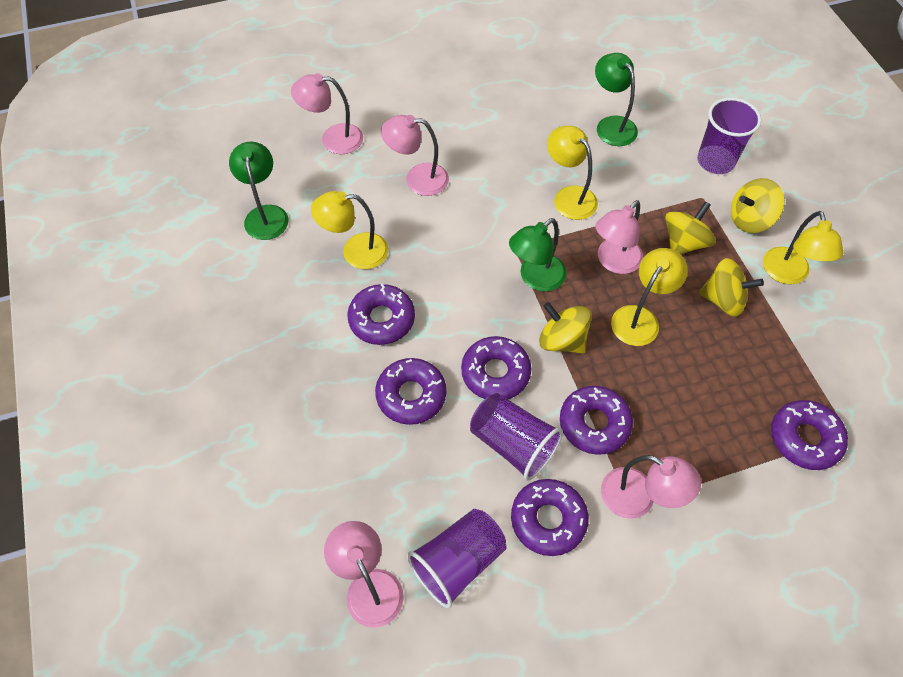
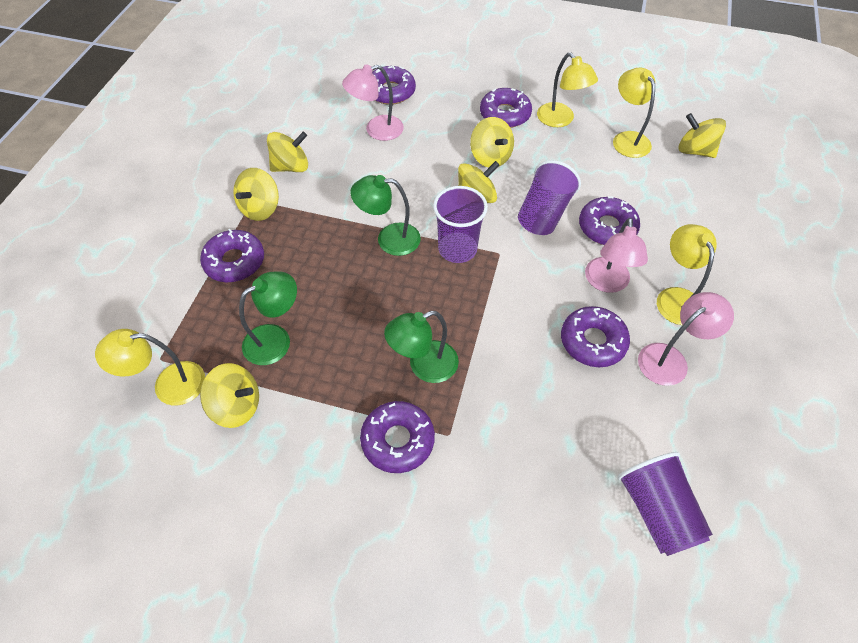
pink lamp: 5 -> 3
yellow spinning top: 4 -> 6

